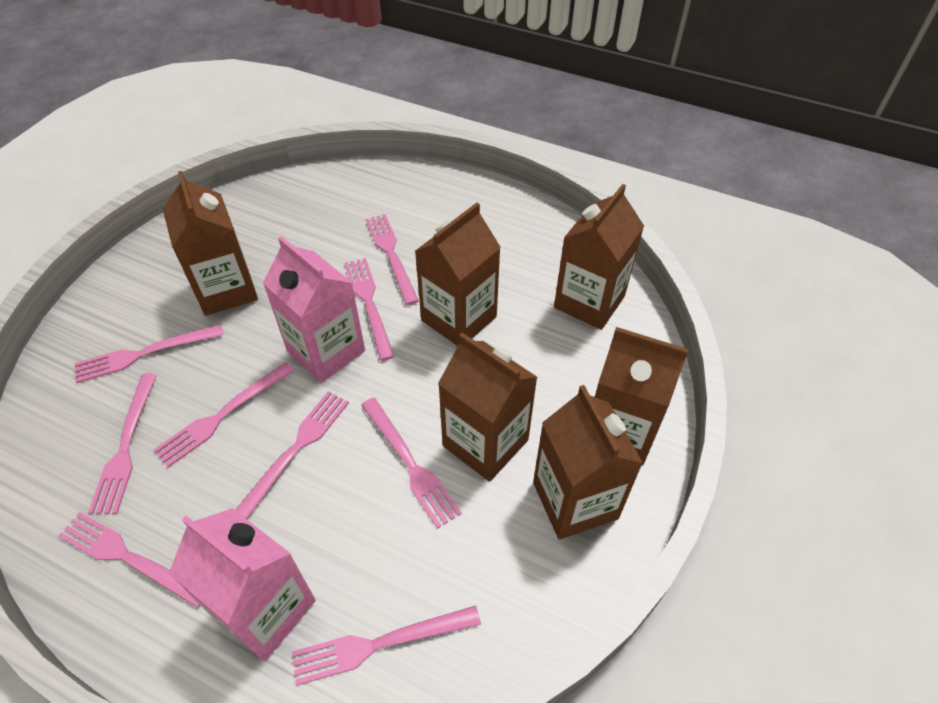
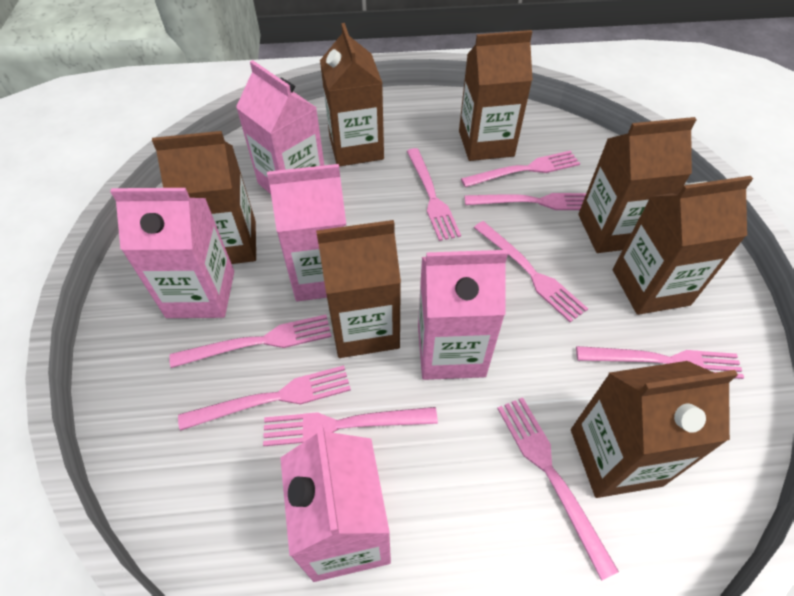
brown carton: 6 -> 7
pink carton: 2 -> 5

